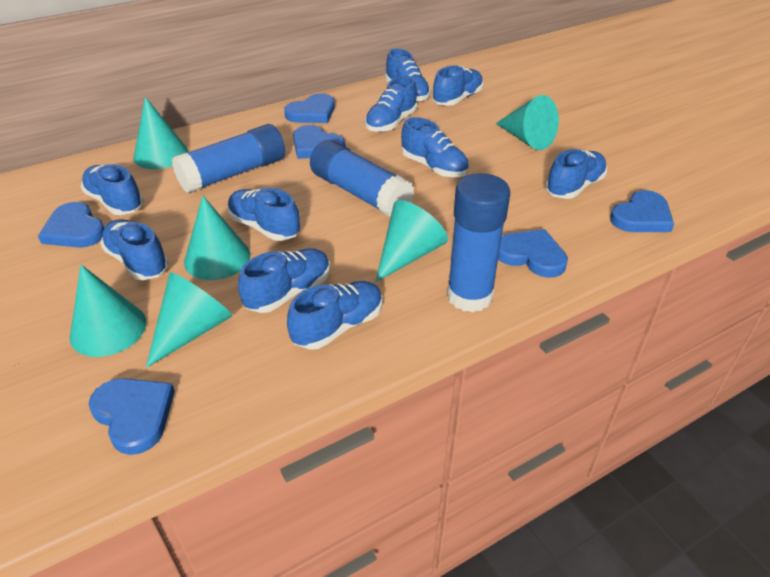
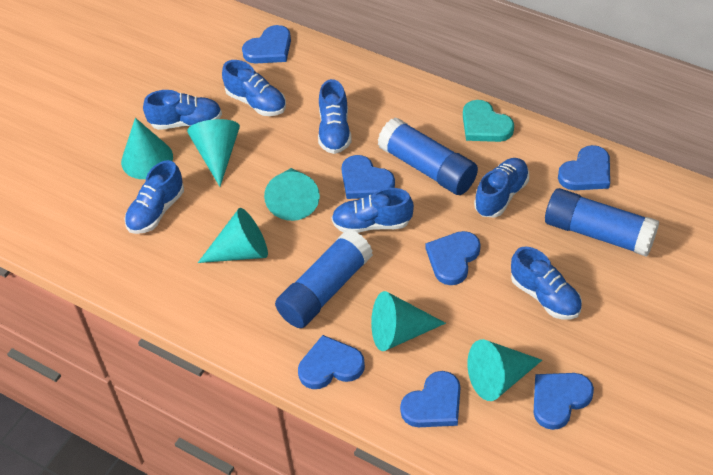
blue heart: 6 -> 7
blue shoe: 10 -> 7
turquoise heart: 0 -> 1

